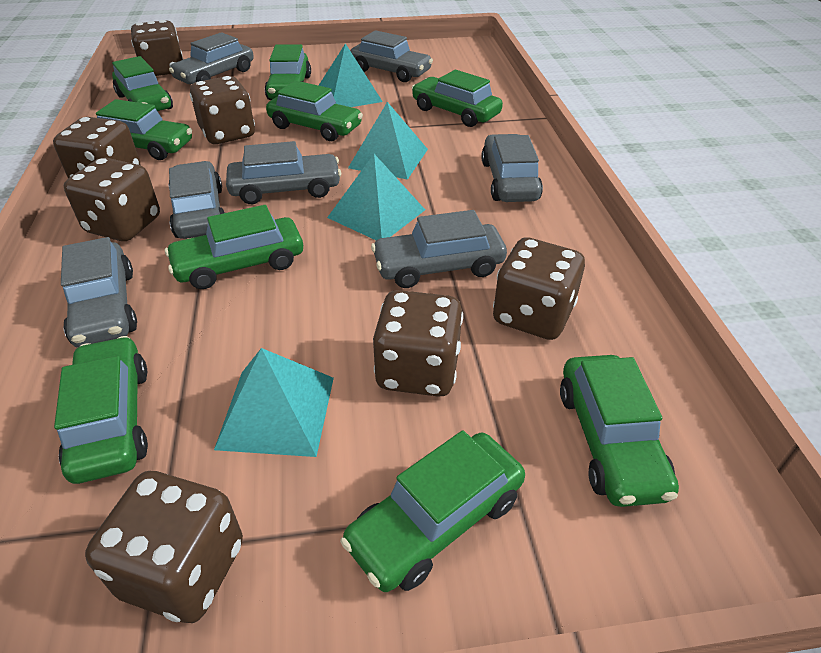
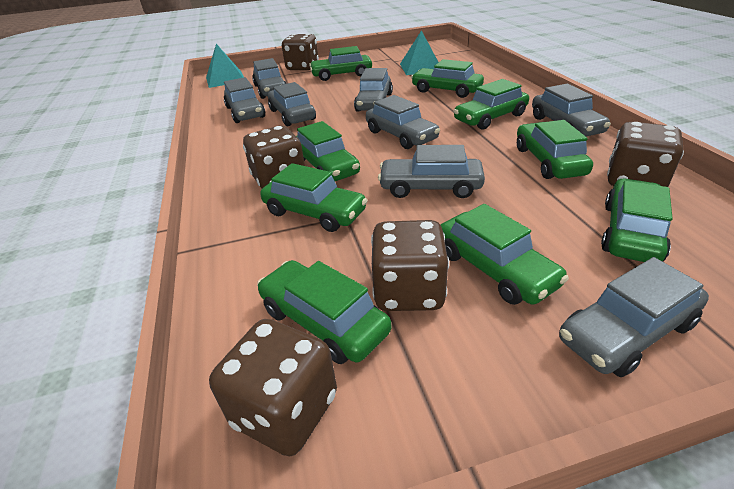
brown dice: 7 -> 5
grey car: 7 -> 8
turquoise pyramid: 4 -> 2

